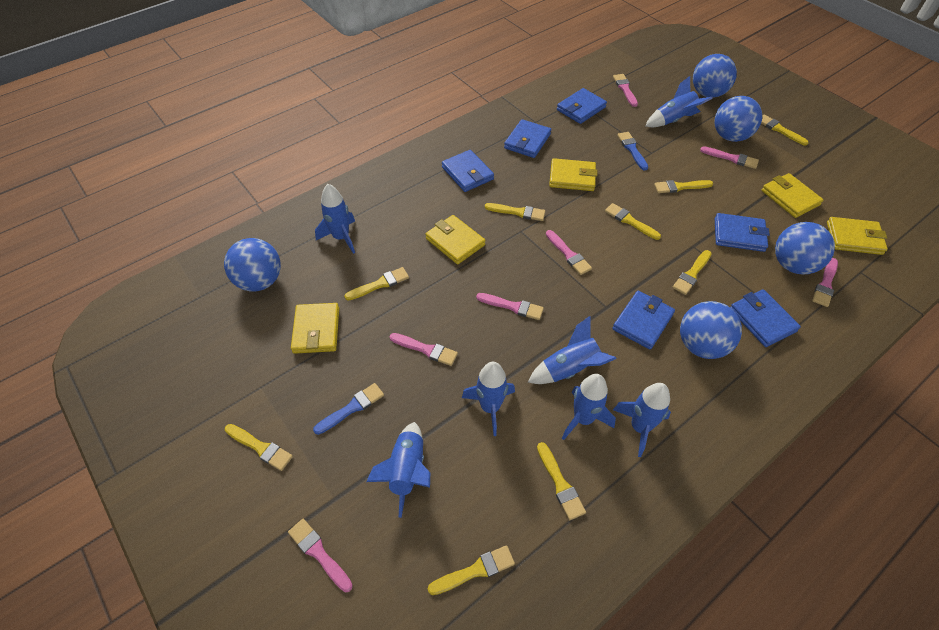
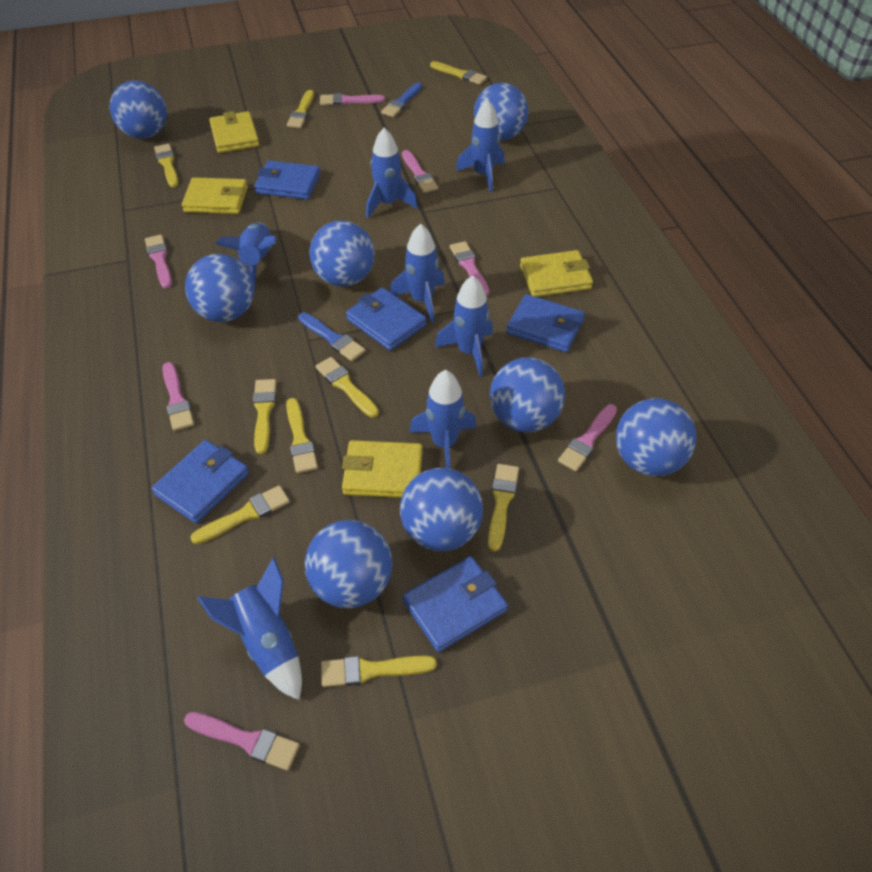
blue ball: 5 -> 8
blue wallet: 6 -> 5
yellow wallet: 5 -> 4

